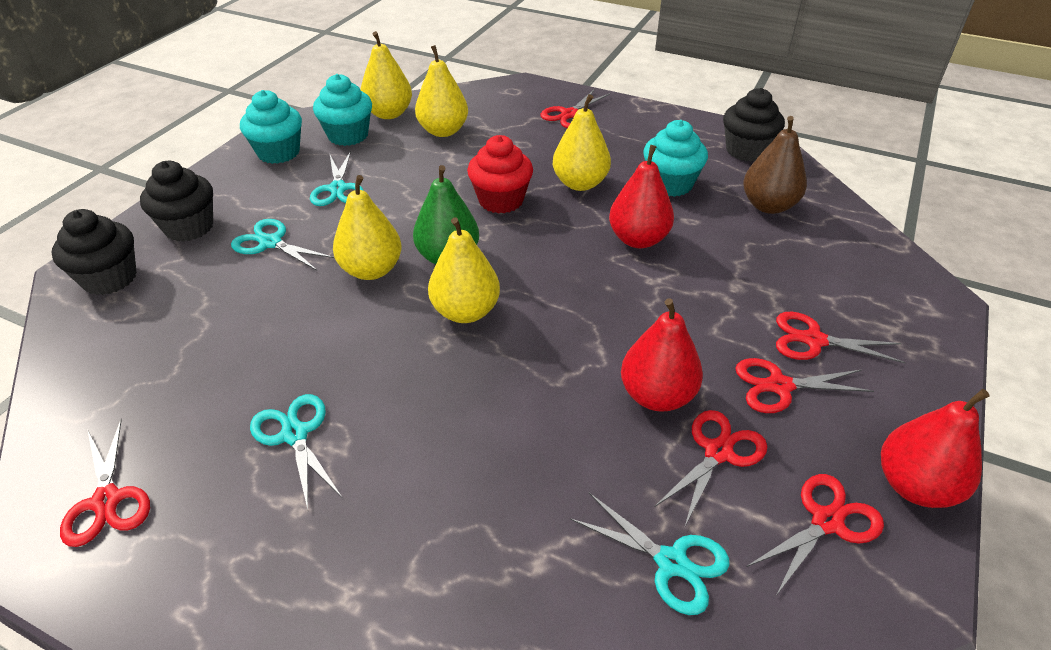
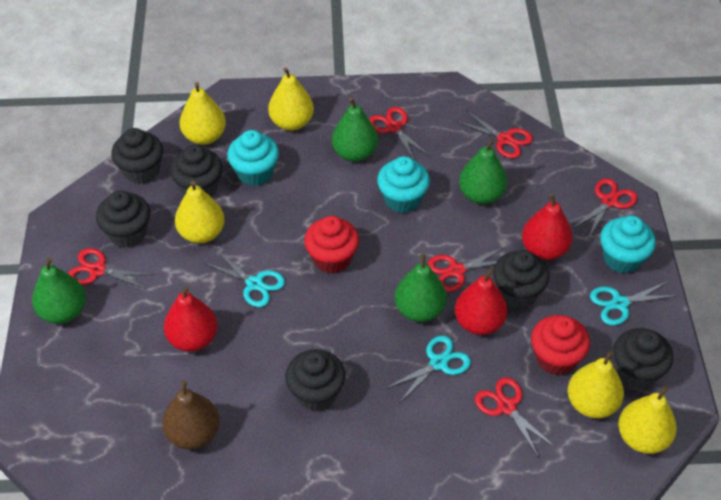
black cupcake: 3 -> 6
green pear: 1 -> 4
red cupcake: 1 -> 2
turquoise scissors: 4 -> 3

